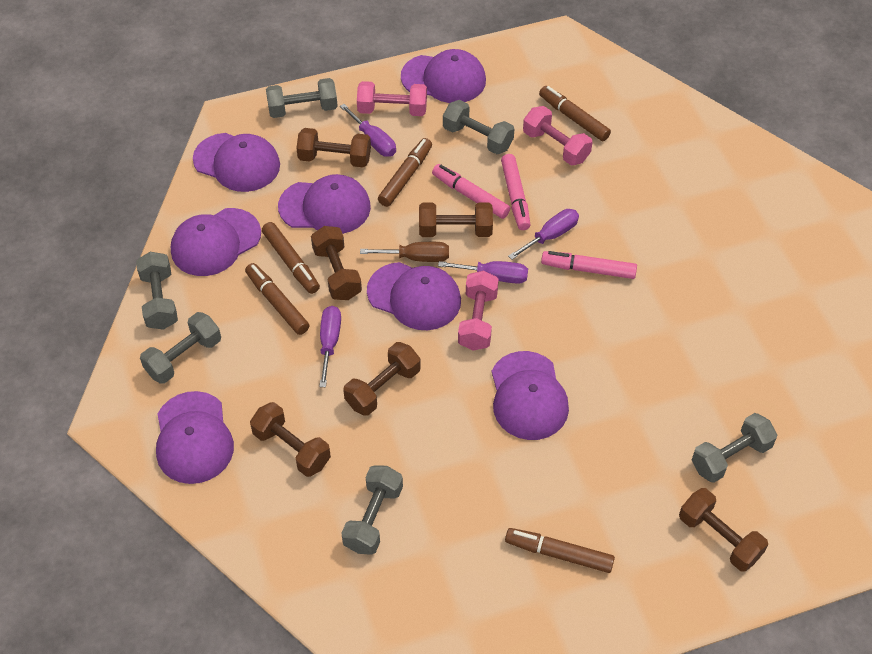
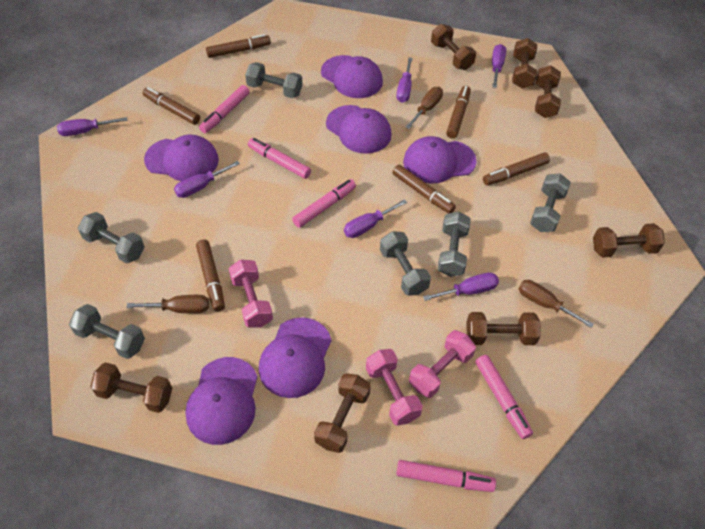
brown dumbbell: 6 -> 7
brown marker: 5 -> 6
brown screwdriver: 1 -> 3
pink marker: 3 -> 5
purple cap: 7 -> 6
purple screwdriver: 4 -> 6

